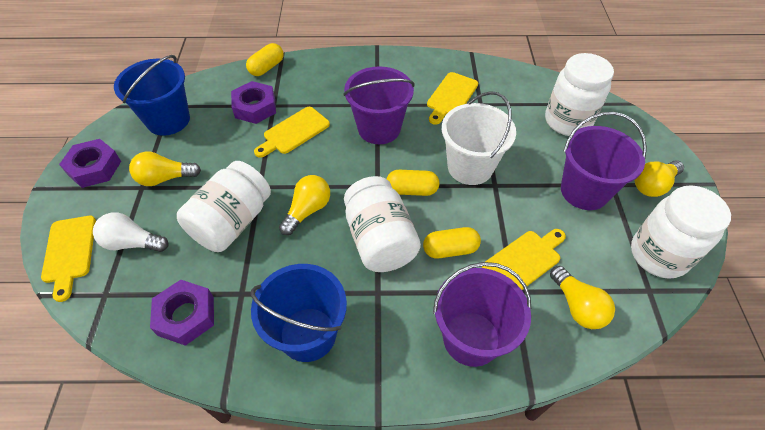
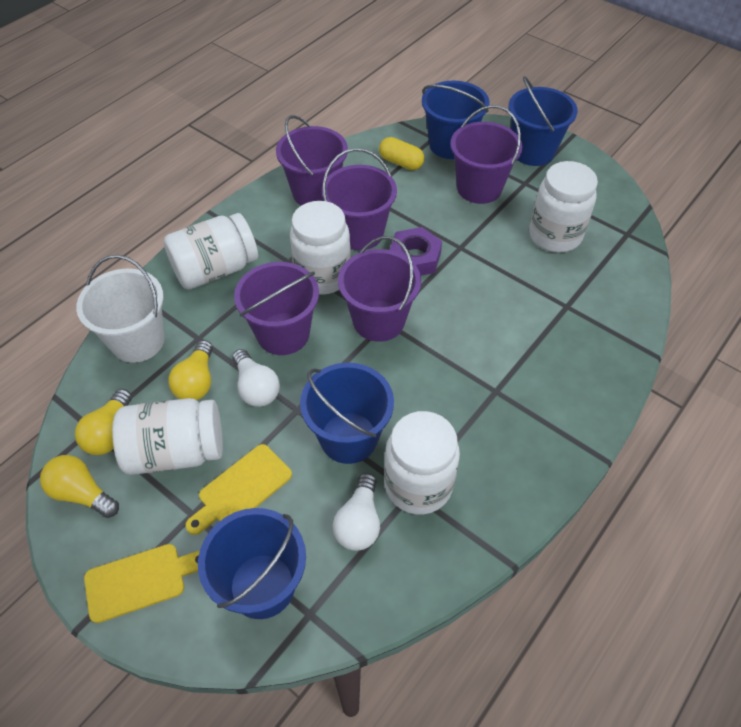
blue bucket: 2 -> 4
purple bucket: 3 -> 5
purple nut: 3 -> 1
white jar: 4 -> 5
white light bulb: 1 -> 2
yellow capsule: 3 -> 1
yellow cutting board: 4 -> 2
yellow light bulb: 4 -> 3

